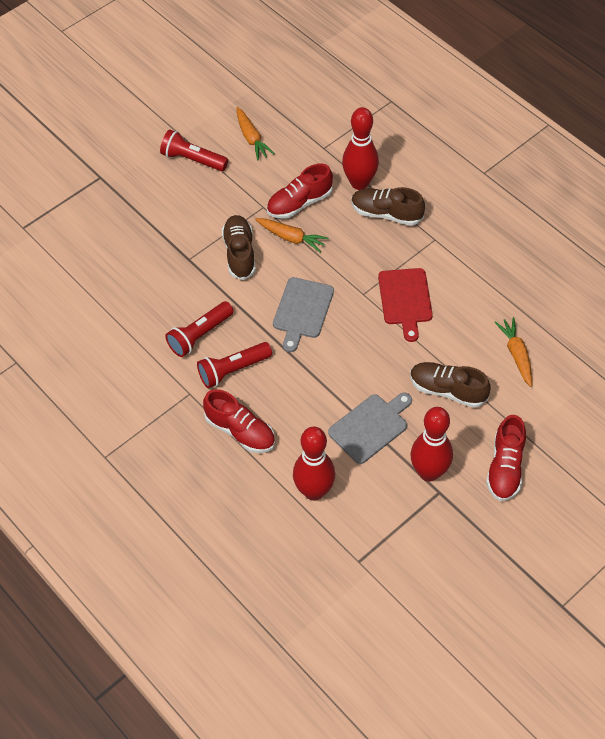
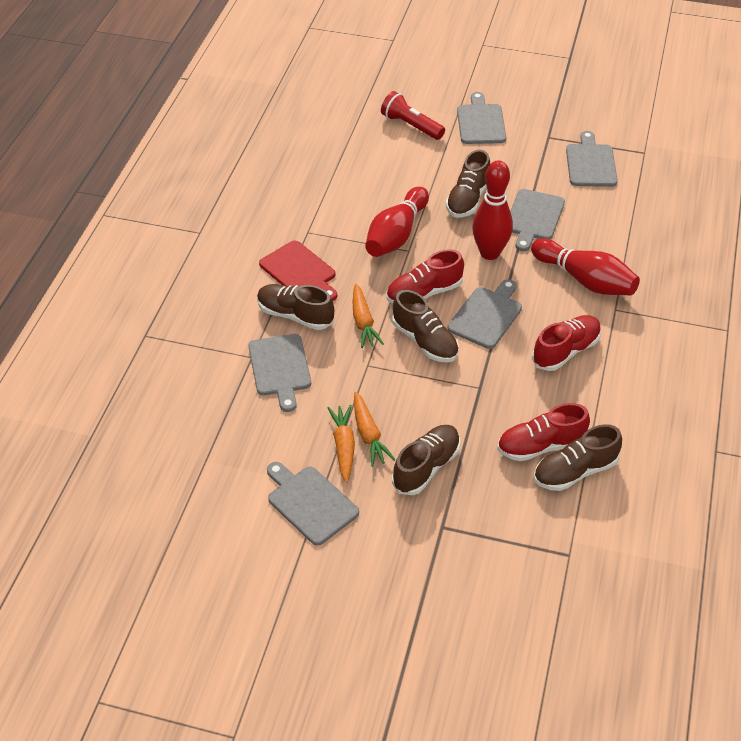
brown shoe: 3 -> 5
grey cutting board: 2 -> 6
red flashlight: 3 -> 1

